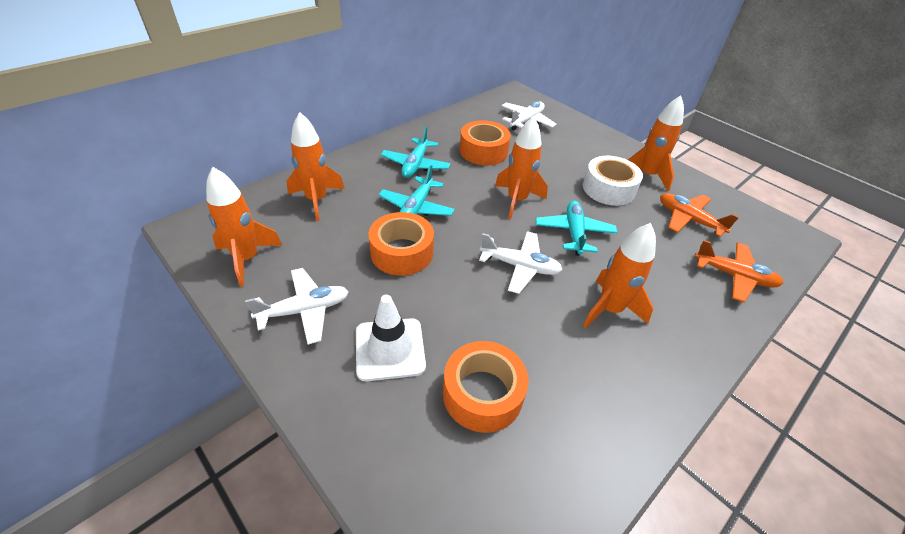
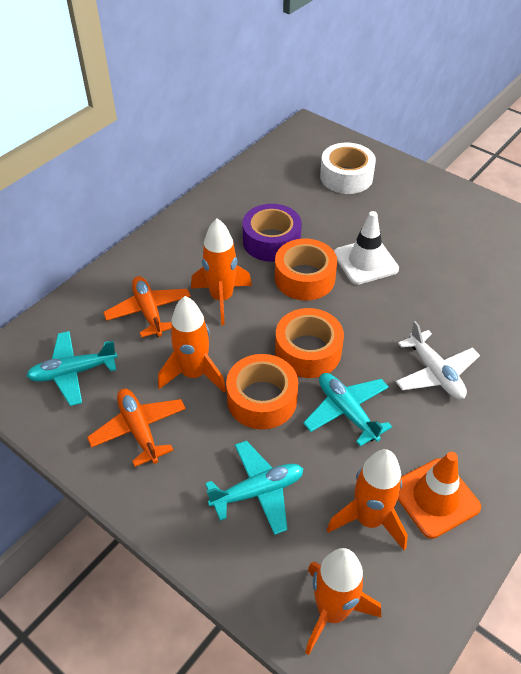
orange rocket: 5 -> 4
orange traffic cone: 0 -> 1
purple tape: 0 -> 1
white plane: 3 -> 1

